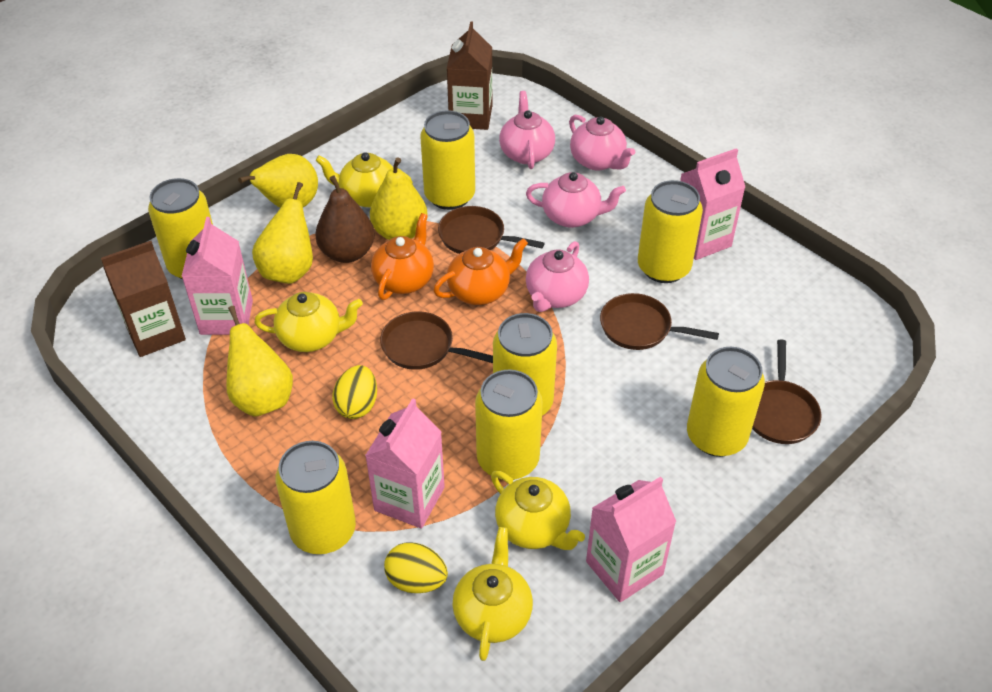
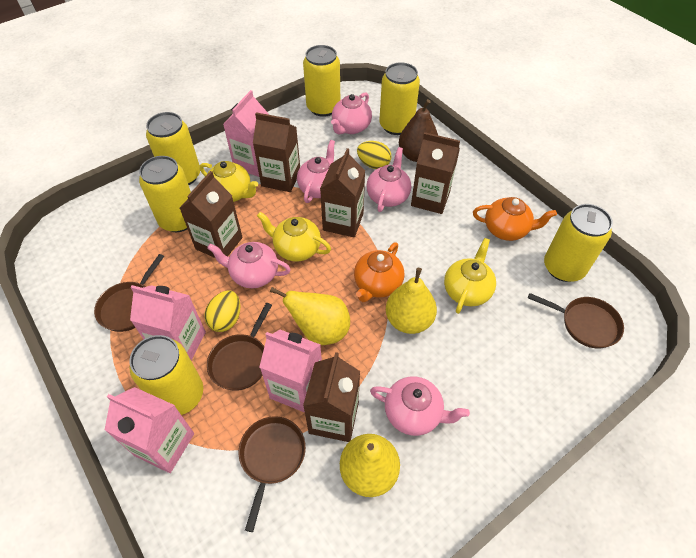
brown carton: 2 -> 5
pink teapot: 4 -> 5
yellow can: 7 -> 6
yellow pear: 4 -> 3
yellow teapot: 4 -> 3

